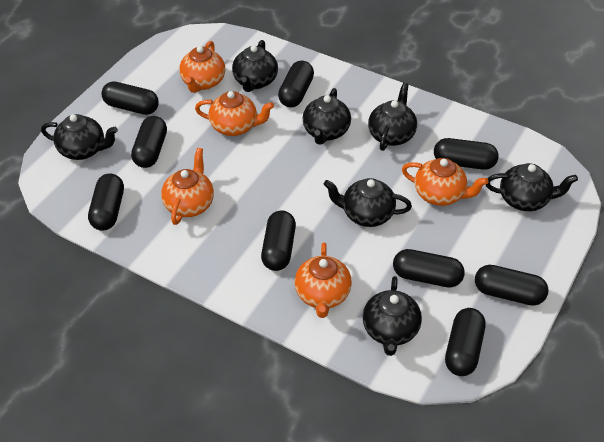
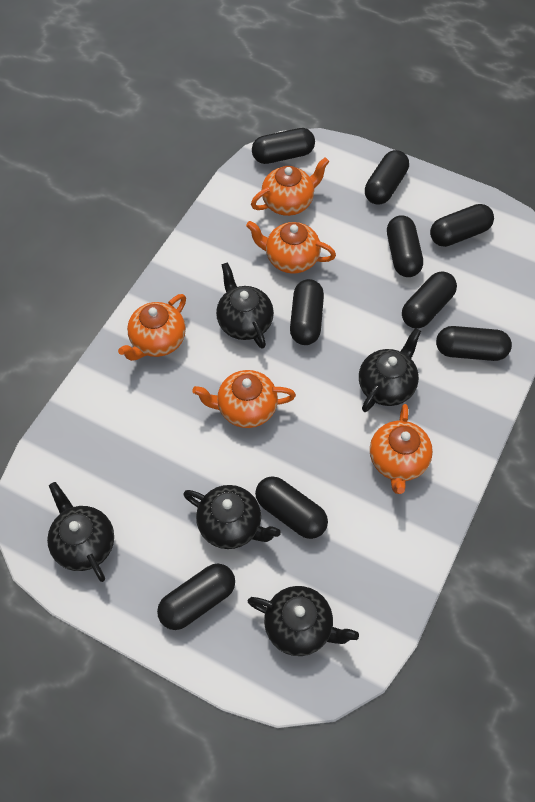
black teapot: 7 -> 5

